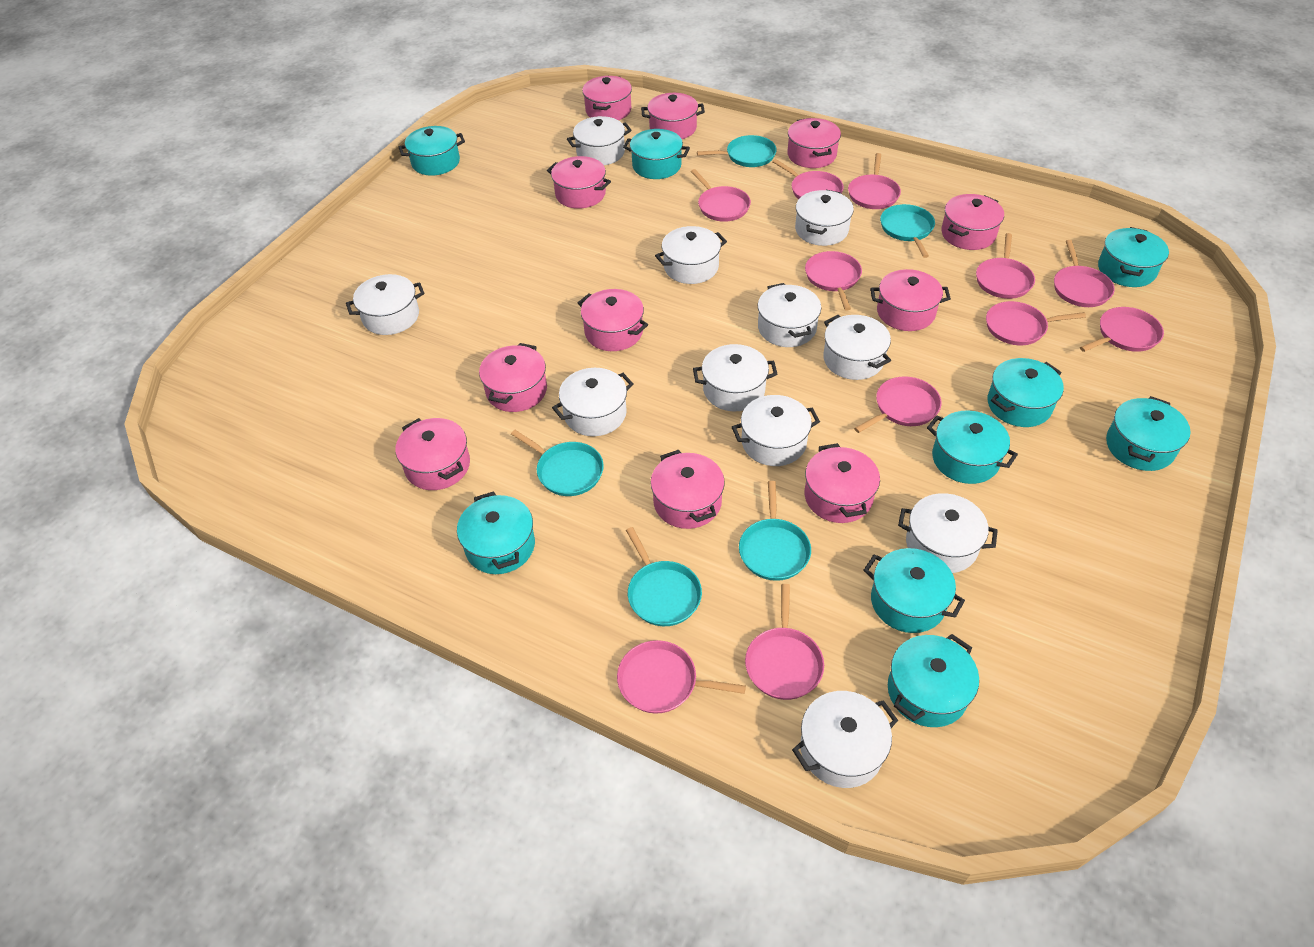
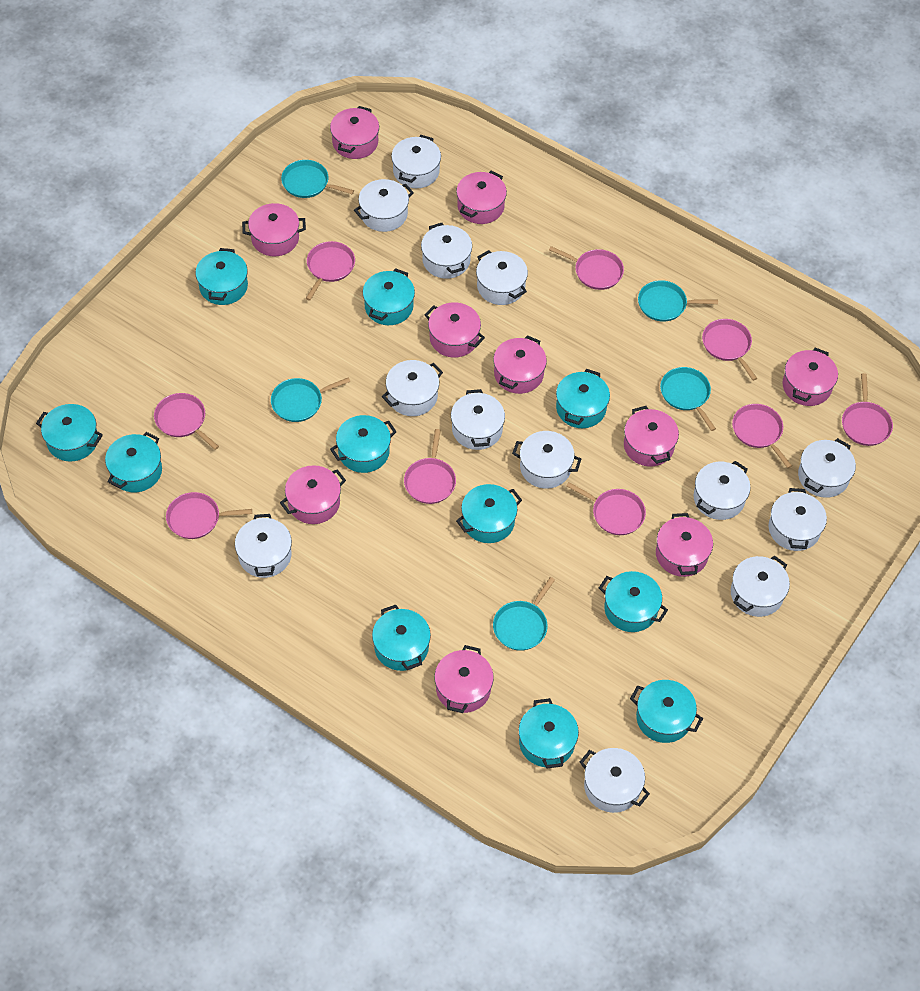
pink pan: 11 -> 9
pink pot: 11 -> 10
turquoise pot: 9 -> 11
white pot: 11 -> 13

